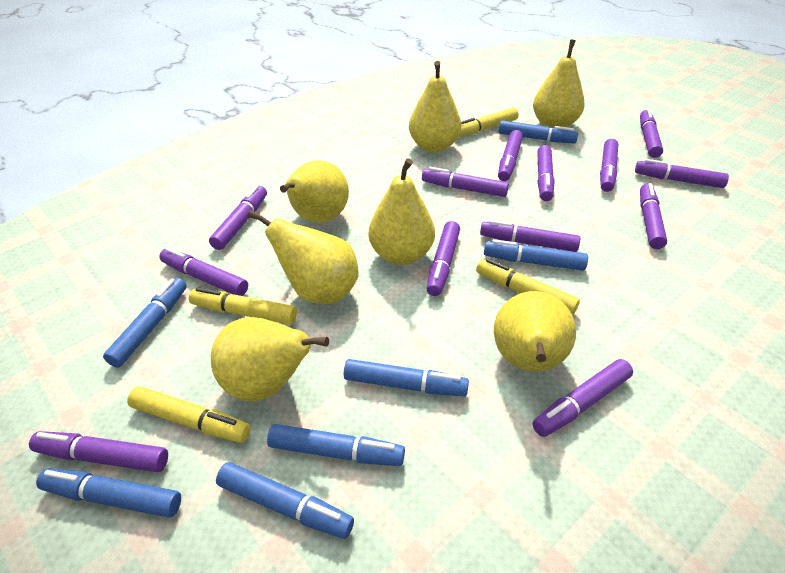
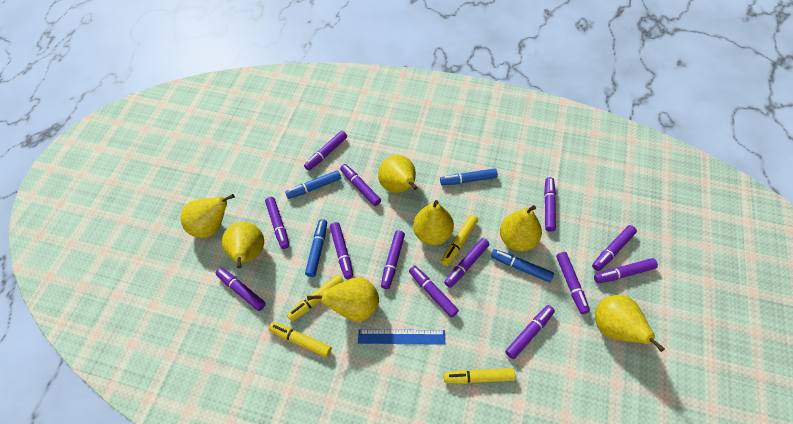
blue marker: 7 -> 4
blue ruler: 0 -> 1

